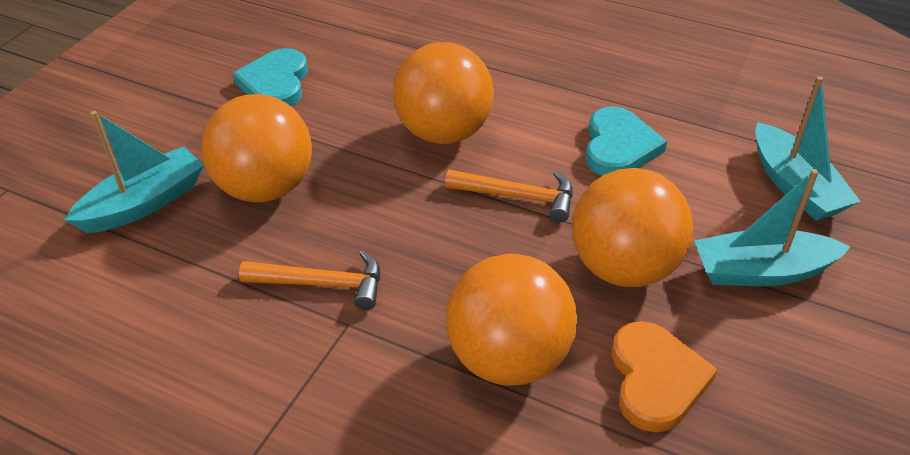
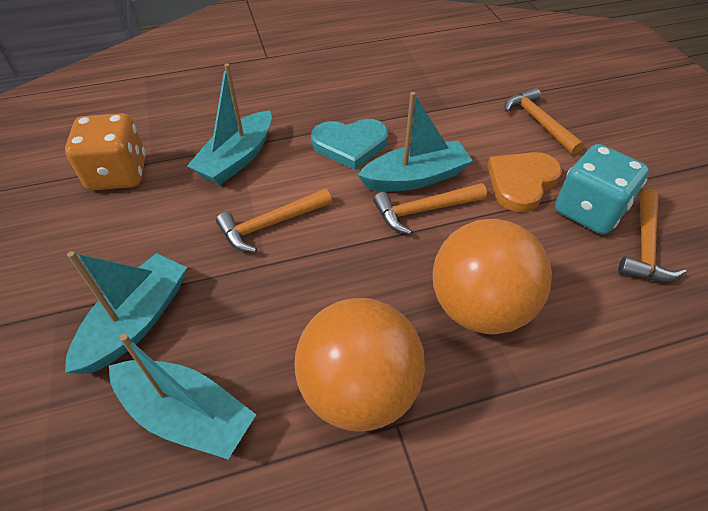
orange ball: 4 -> 2
orange dice: 0 -> 1
orange hammer: 2 -> 4
turquoise boat: 3 -> 4
turquoise dice: 0 -> 1
turquoise heart: 2 -> 1

